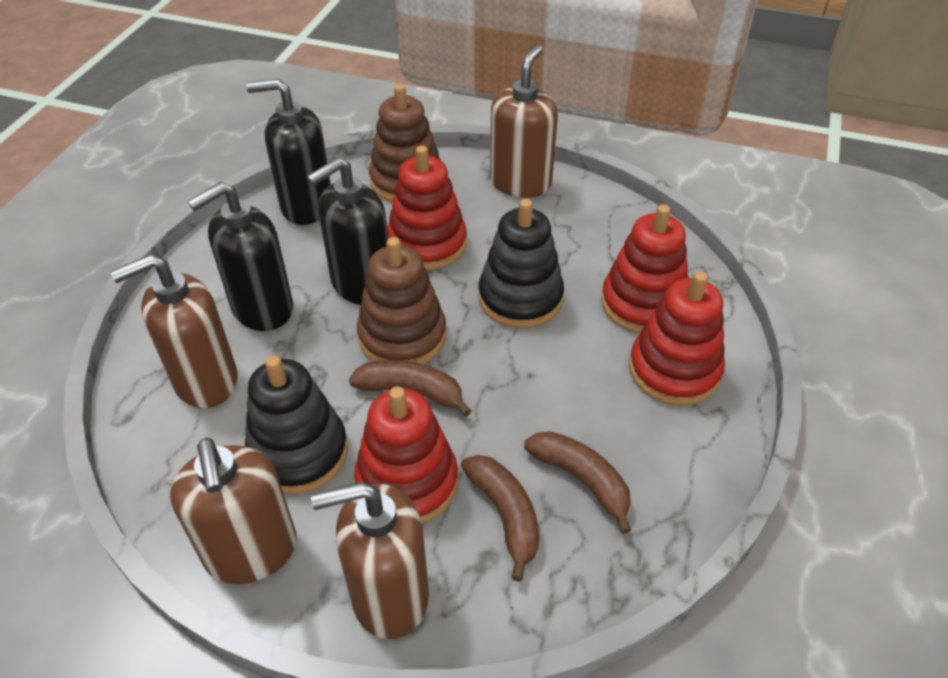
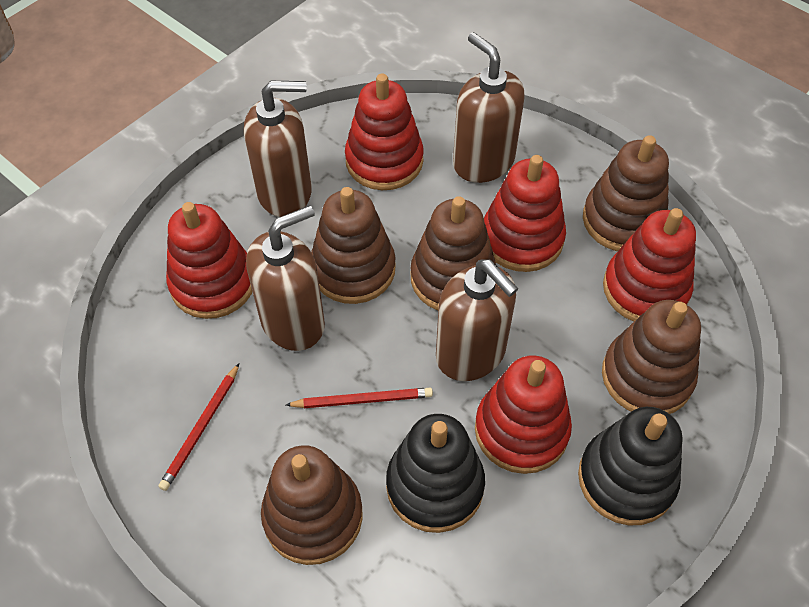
black soap dispenser: 3 -> 0
brown banana: 3 -> 0
brown stacking toy: 2 -> 5
red pencil: 0 -> 2
red stacking toy: 4 -> 5

